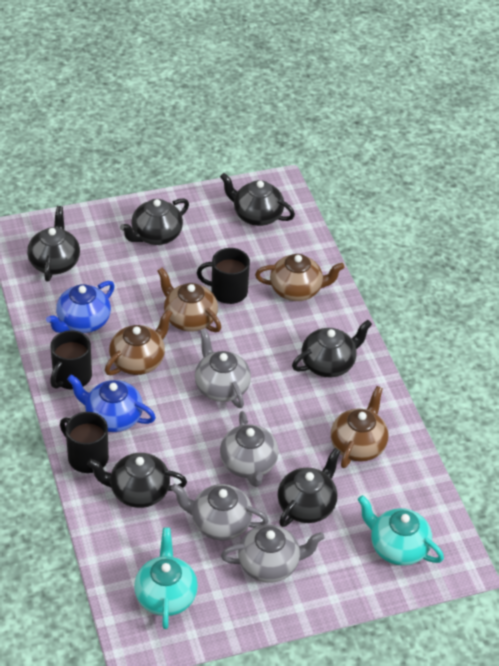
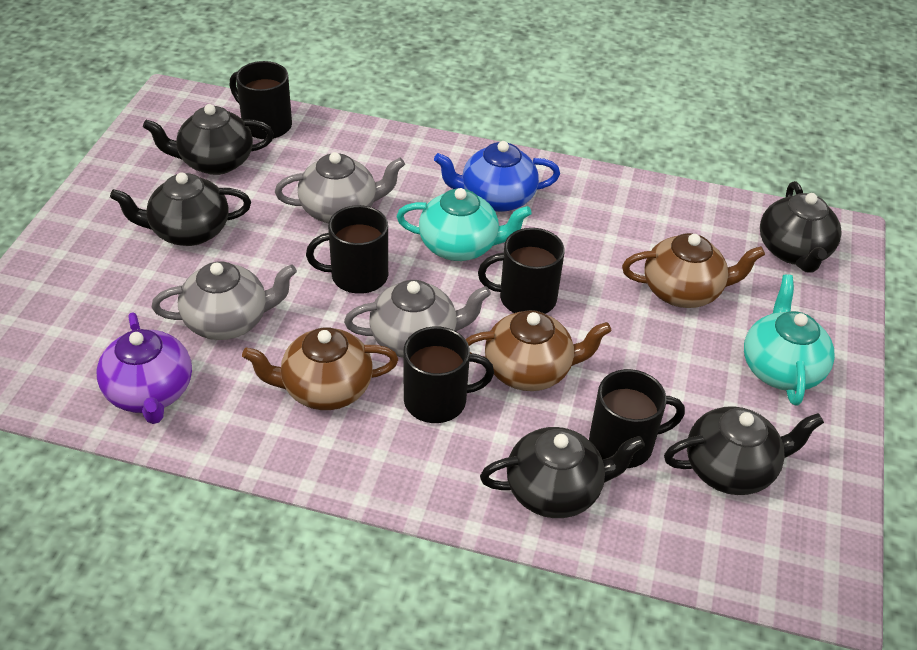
black mug: 3 -> 5
black teapot: 6 -> 5
blue teapot: 2 -> 1
brown teapot: 4 -> 3
grey teapot: 4 -> 3
purple teapot: 0 -> 1

